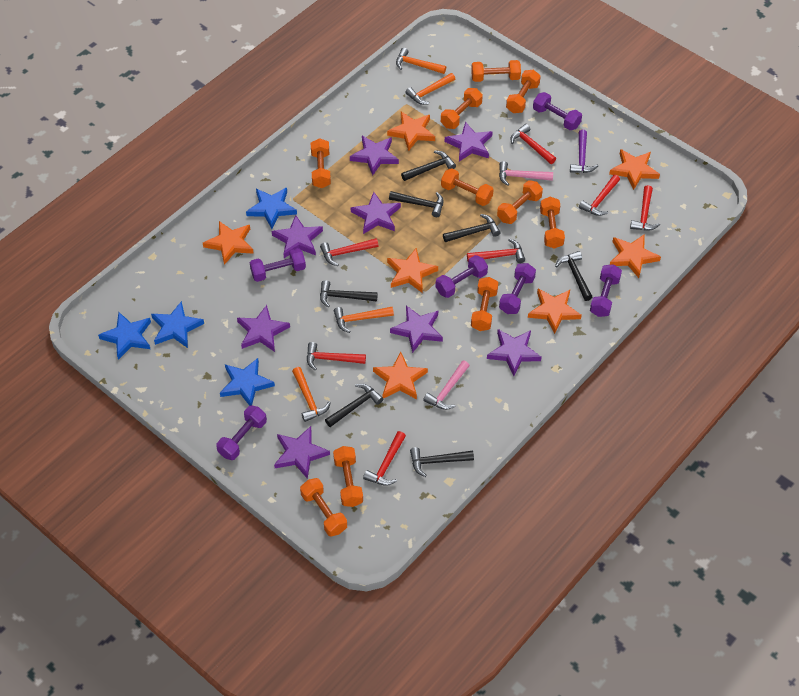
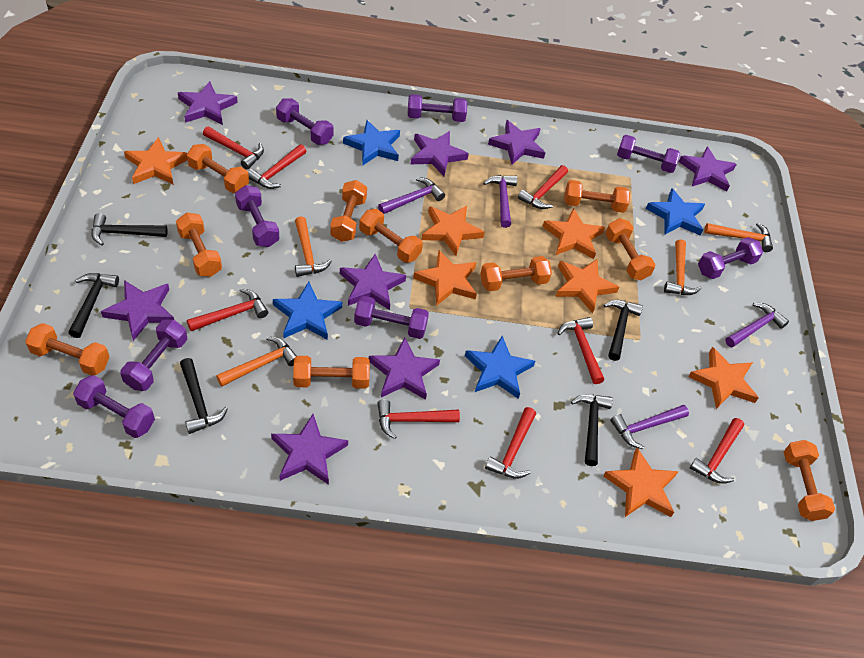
black hammer: 7 -> 5
pink hammer: 2 -> 0
purple dumbbell: 6 -> 8
purple hammer: 1 -> 4
red hammer: 7 -> 8

